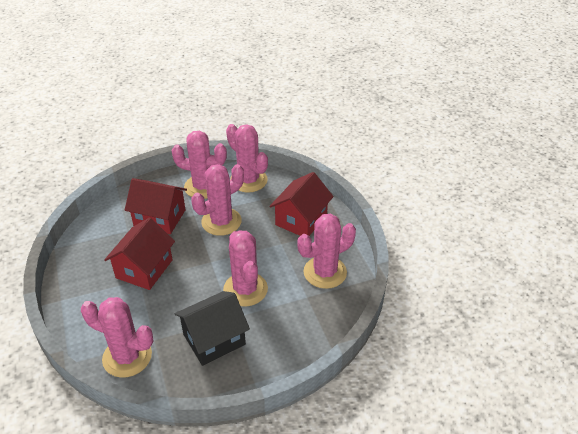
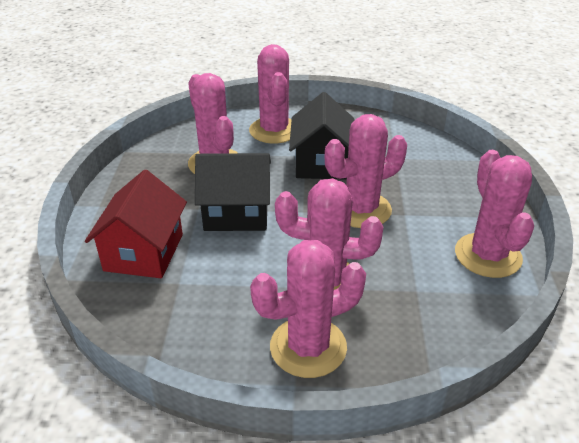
black house: 1 -> 2
red house: 3 -> 1

